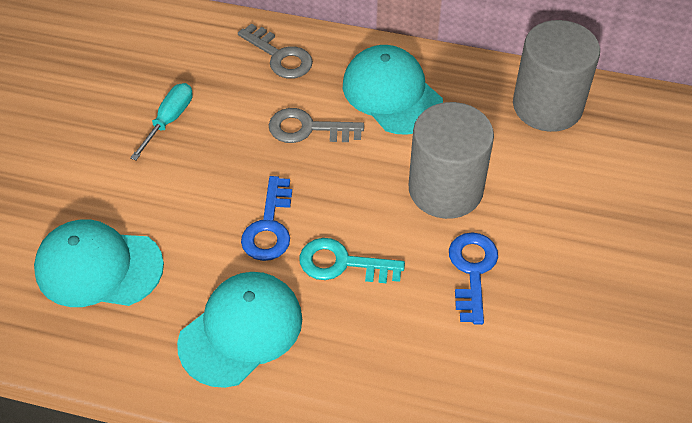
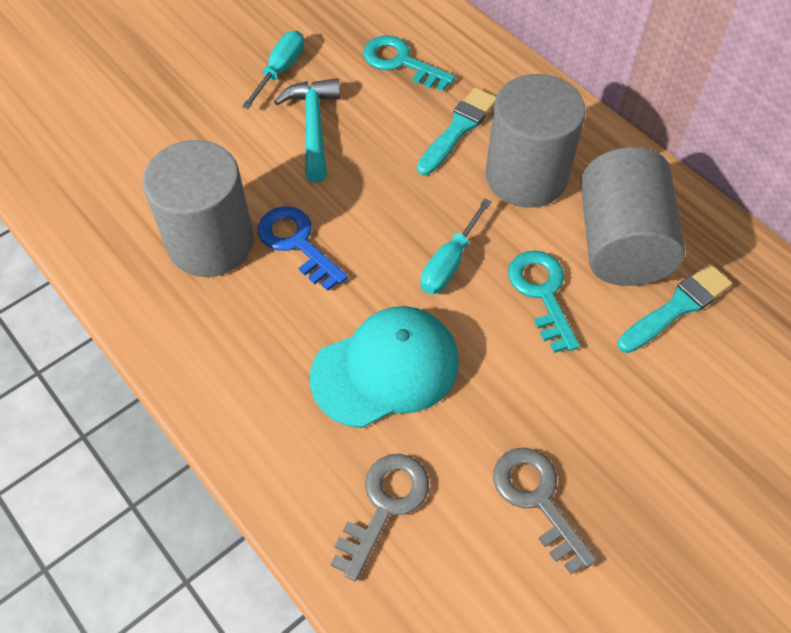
blue key: 2 -> 1
grey cylinder: 2 -> 3
turquoise brush: 0 -> 2
turquoise cap: 3 -> 1
turquoise hammer: 0 -> 1
turquoise key: 1 -> 2
turquoise screwdriver: 1 -> 2

